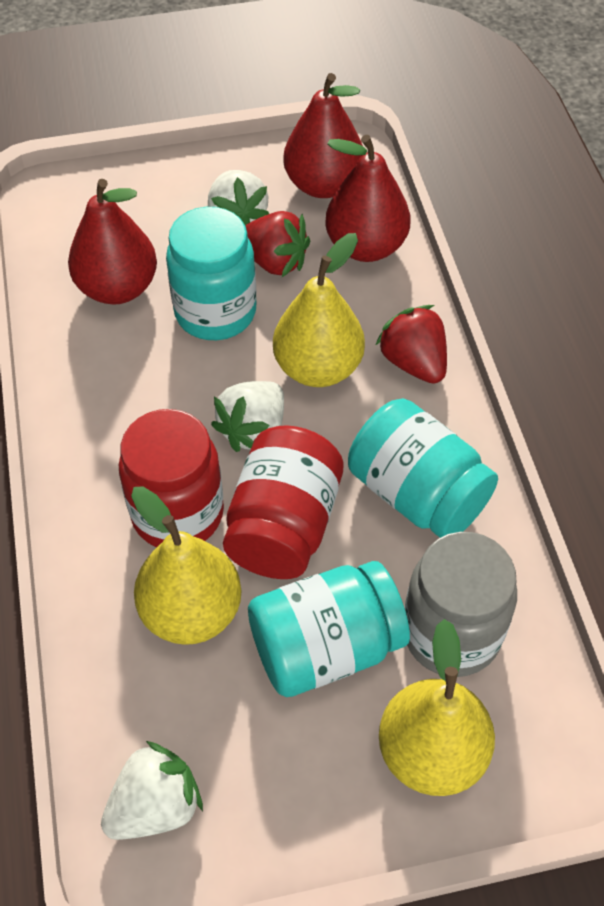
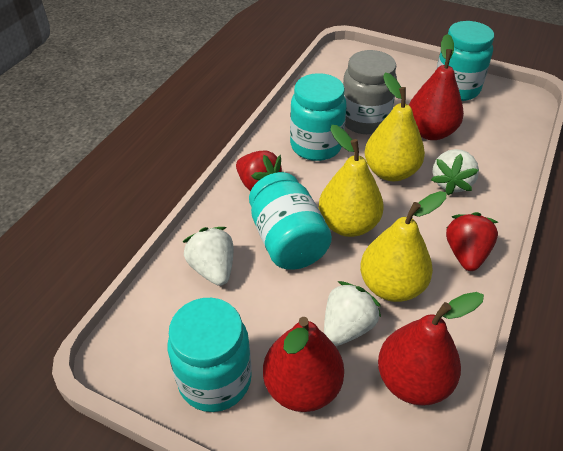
red jar: 2 -> 0
turquoise jar: 3 -> 4

